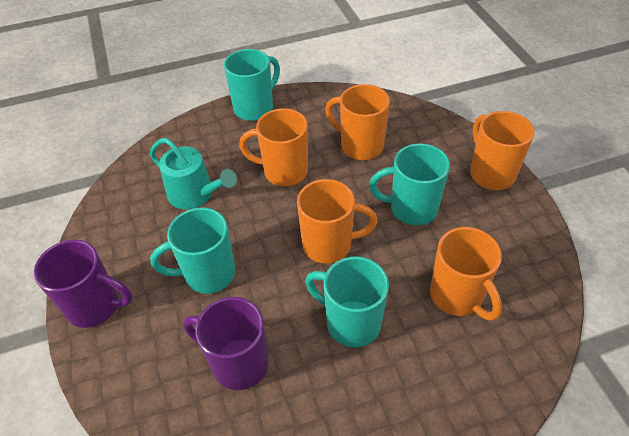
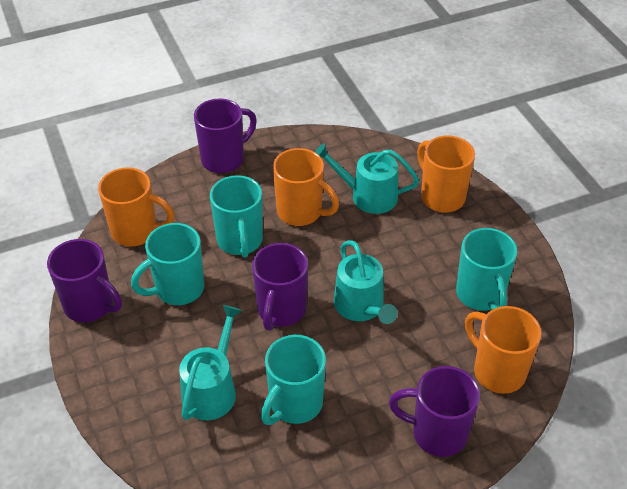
orange mug: 5 -> 4
purple mug: 2 -> 4
turquoise watering can: 1 -> 3

